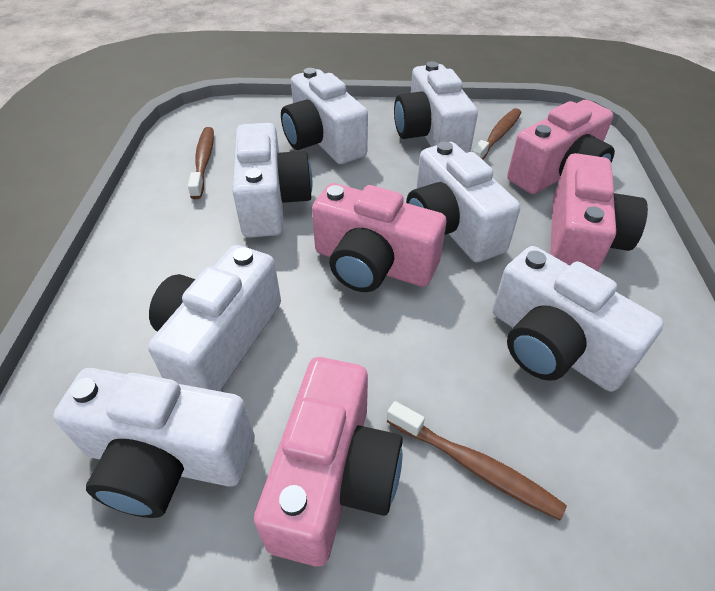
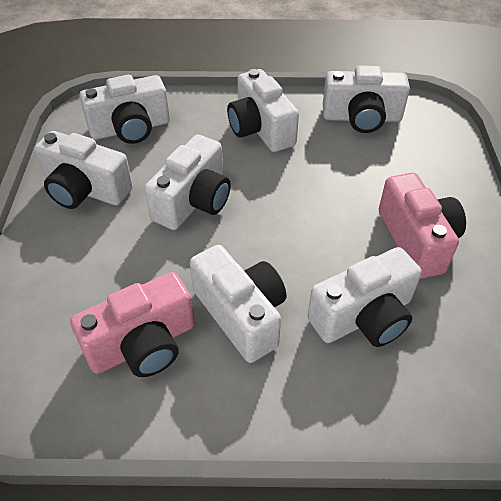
brown toothbrush: 3 -> 0
pink camera: 4 -> 2

